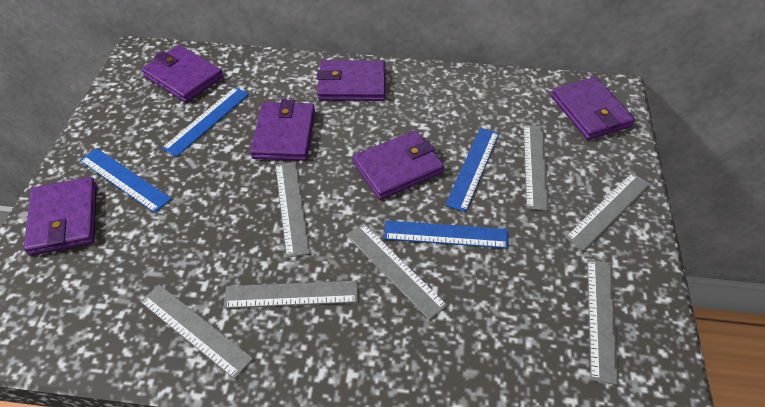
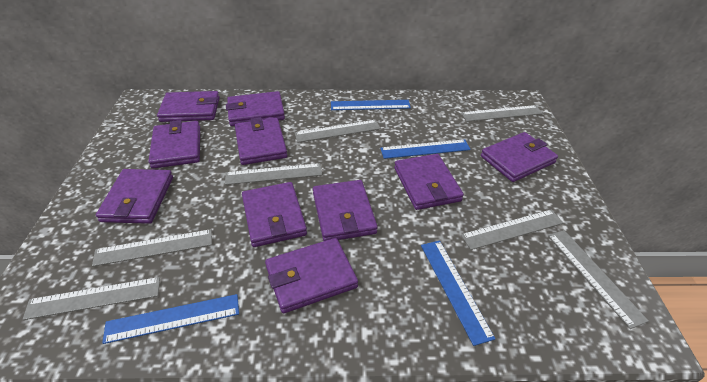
purple wallet: 6 -> 10

